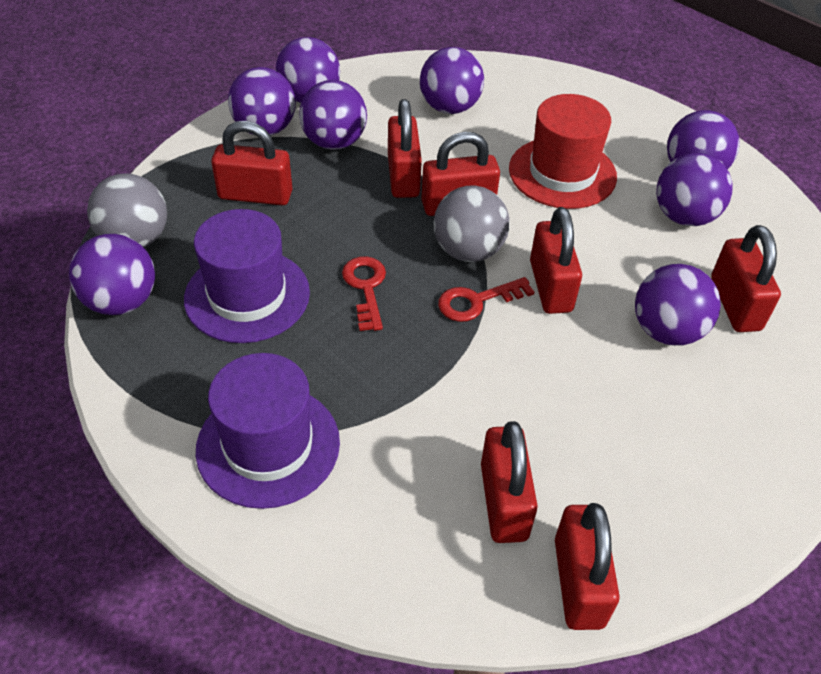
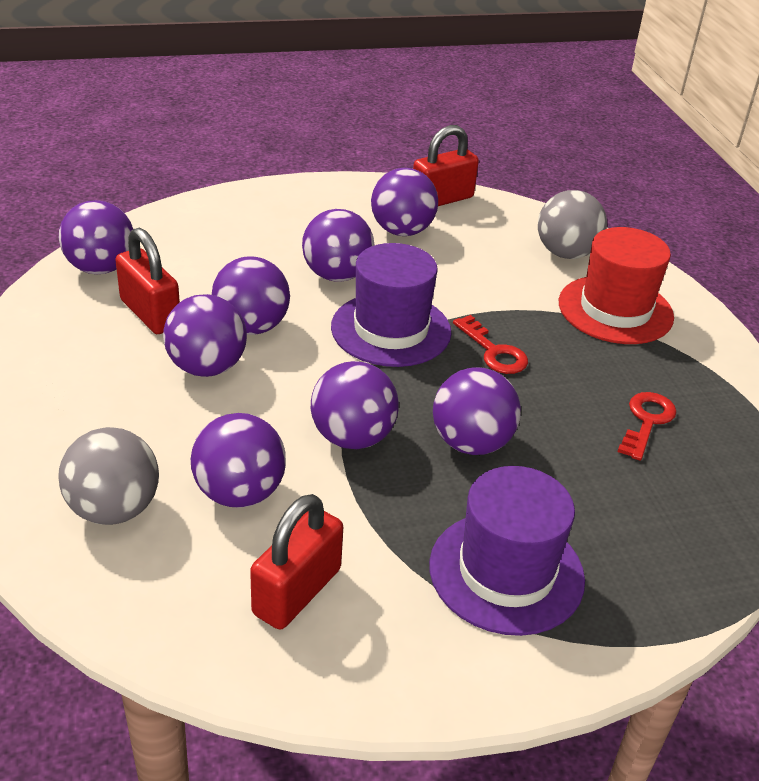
red padlock: 7 -> 3

